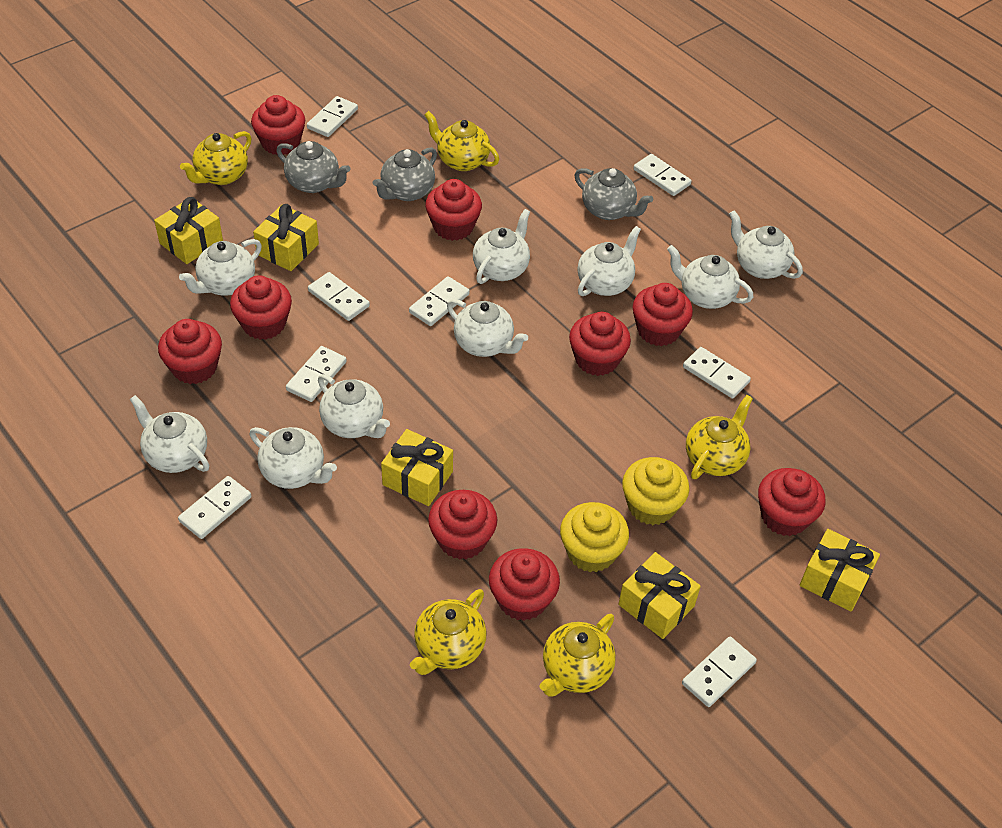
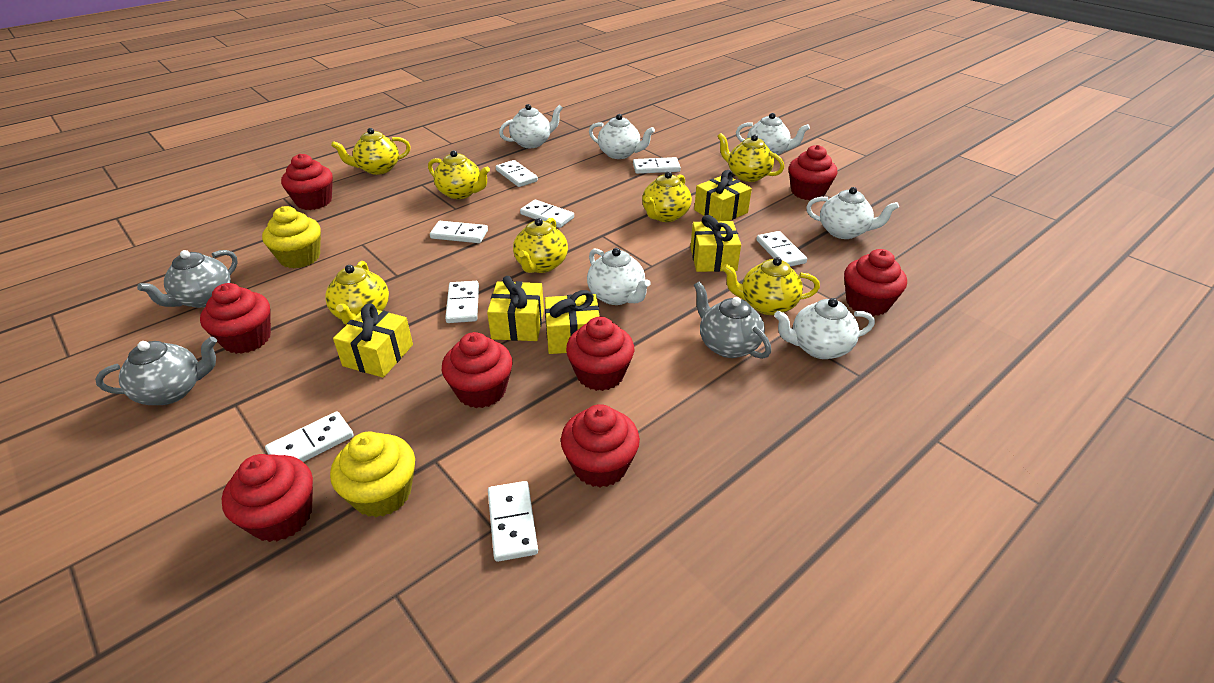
red cupcake: 9 -> 8
white teapot: 9 -> 6
yellow teapot: 5 -> 7

